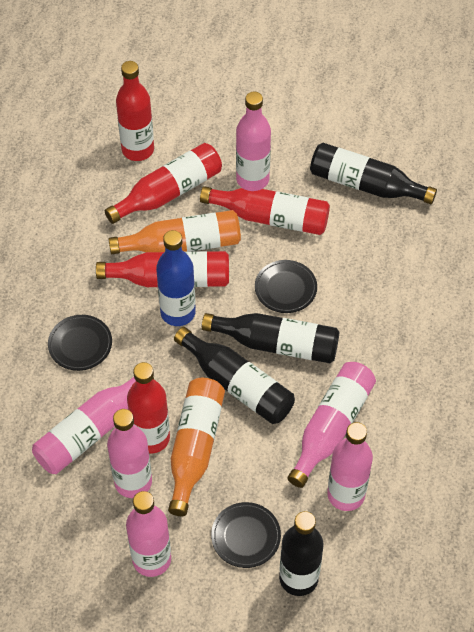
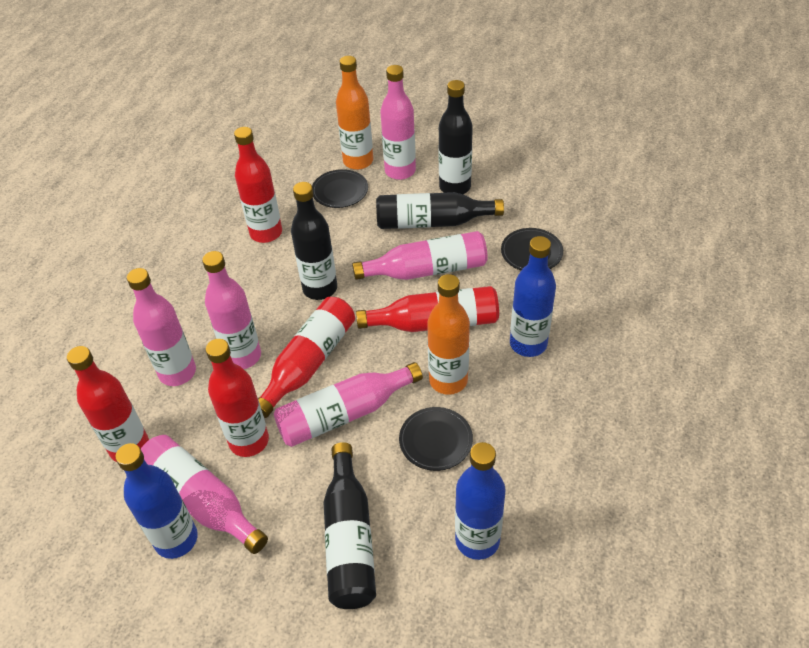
blue bottle: 1 -> 3

